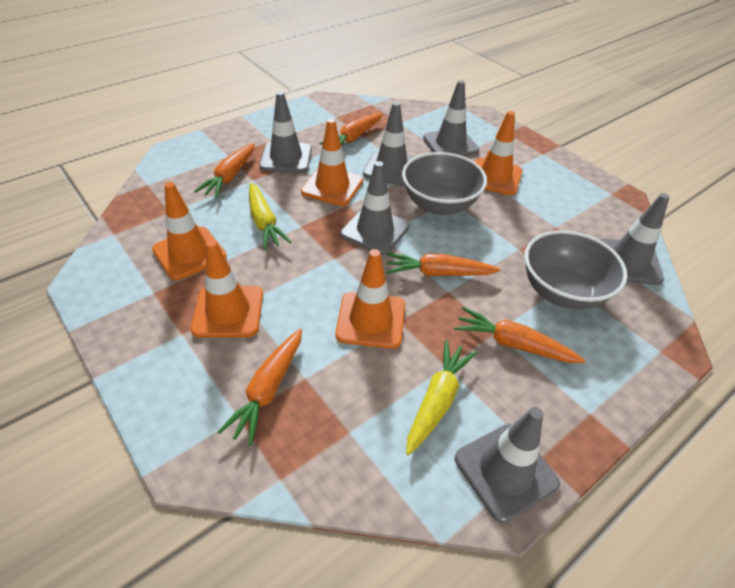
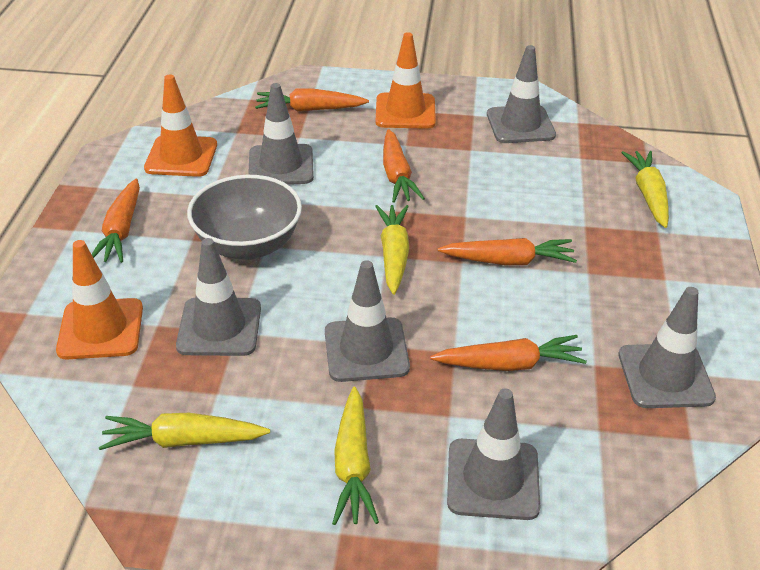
grey bowl: 2 -> 1
orange traffic cone: 5 -> 3
yellow carrot: 2 -> 4

